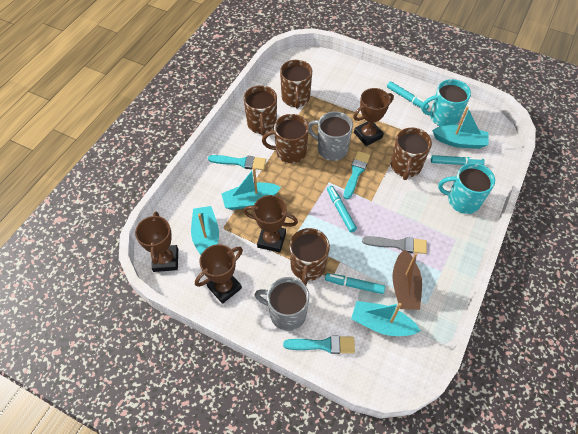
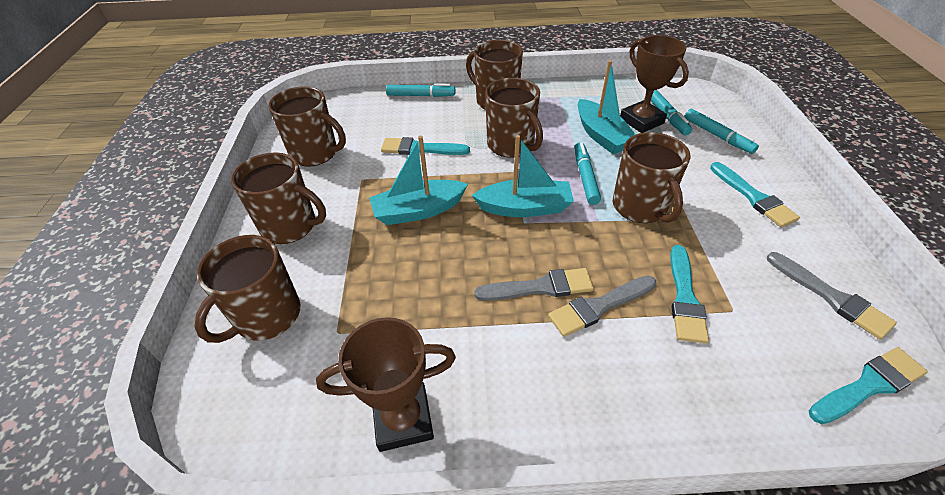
brown boat: 1 -> 0
brown mug: 5 -> 6
brown trophy: 4 -> 2
grey brush: 1 -> 3
grey mug: 2 -> 0
turquoise boat: 4 -> 3
turquoise brush: 3 -> 4
turquoise mug: 2 -> 0

